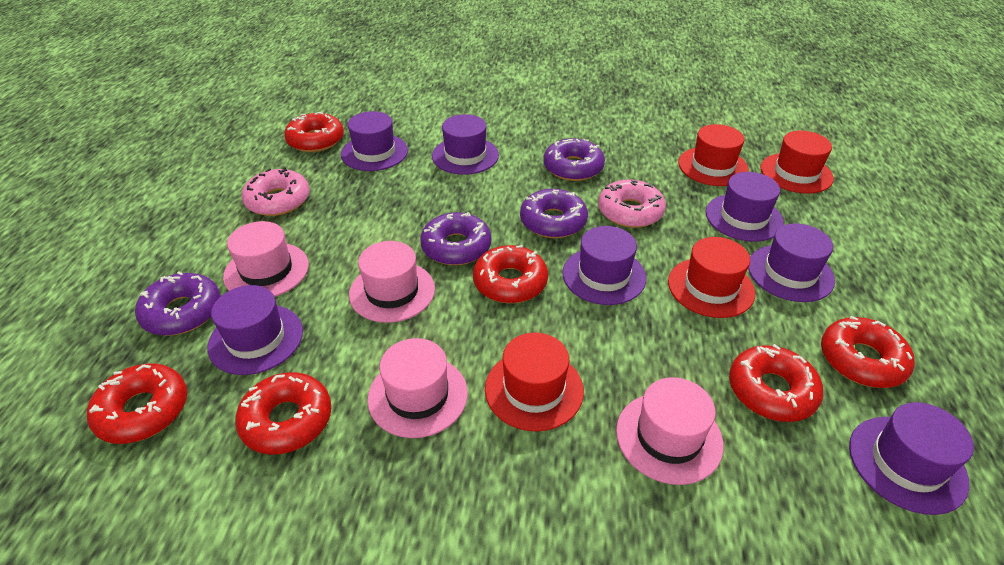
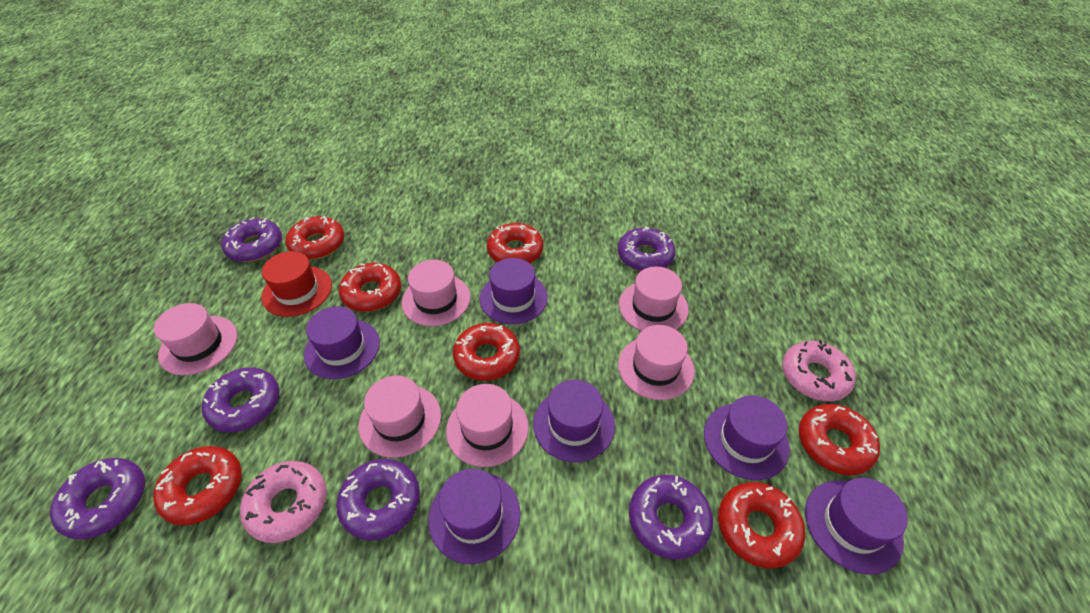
pink hat: 4 -> 6
purple donut: 4 -> 6
purple hat: 7 -> 6
red donut: 6 -> 7
red hat: 4 -> 1

